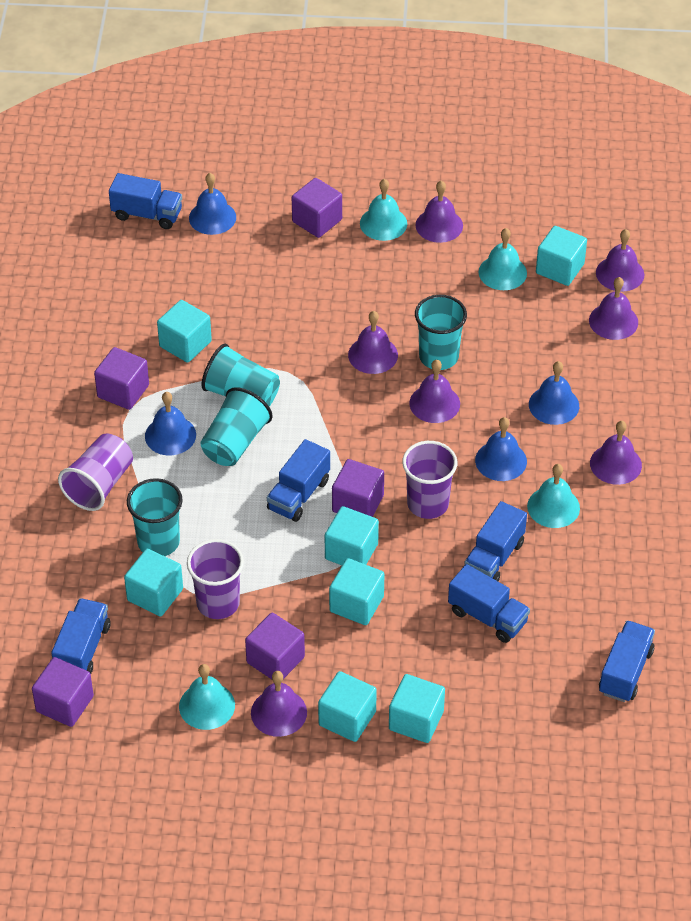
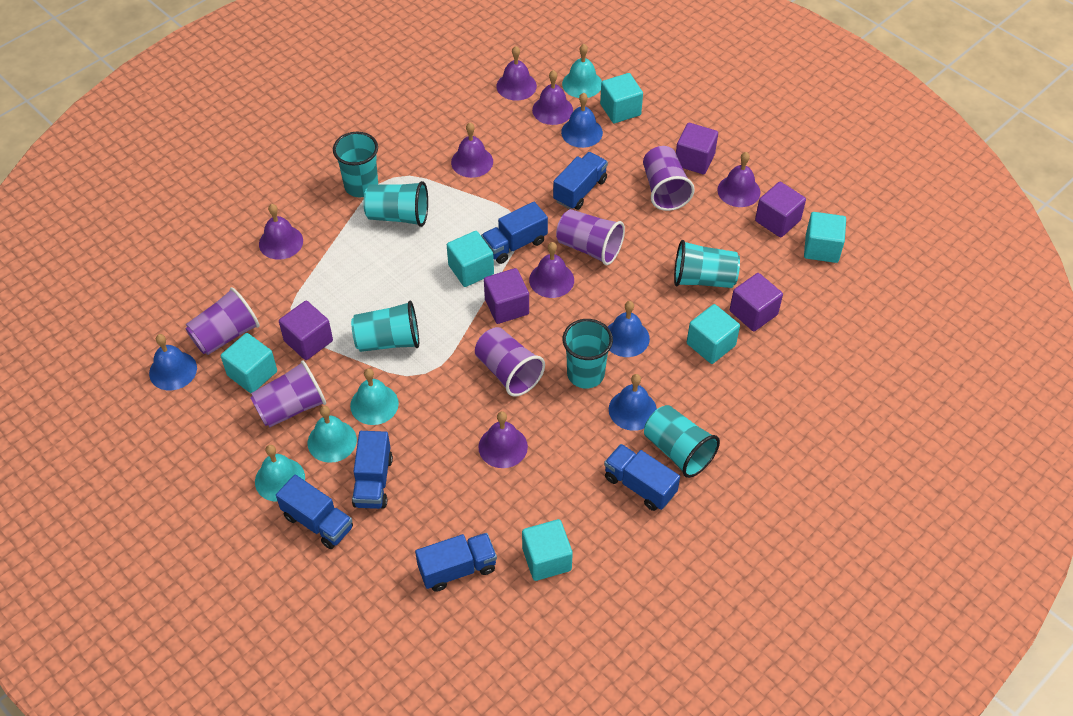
purple cup: 3 -> 5
turquoise cube: 7 -> 6
turquoise cup: 4 -> 6

